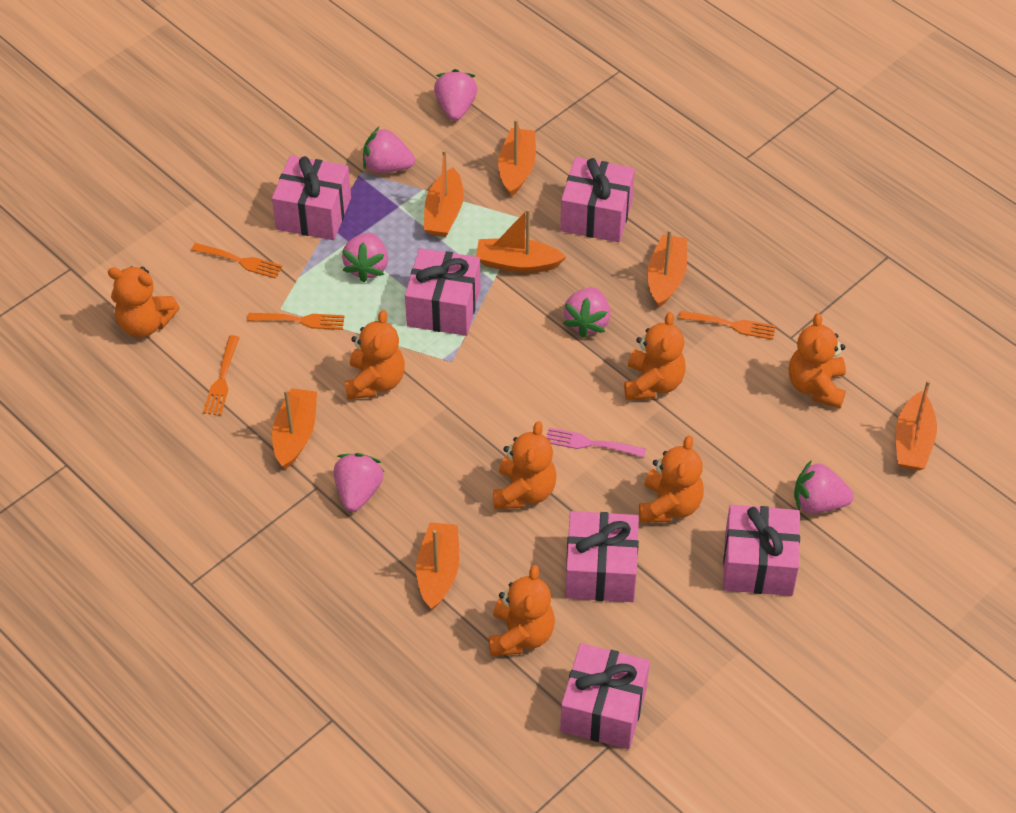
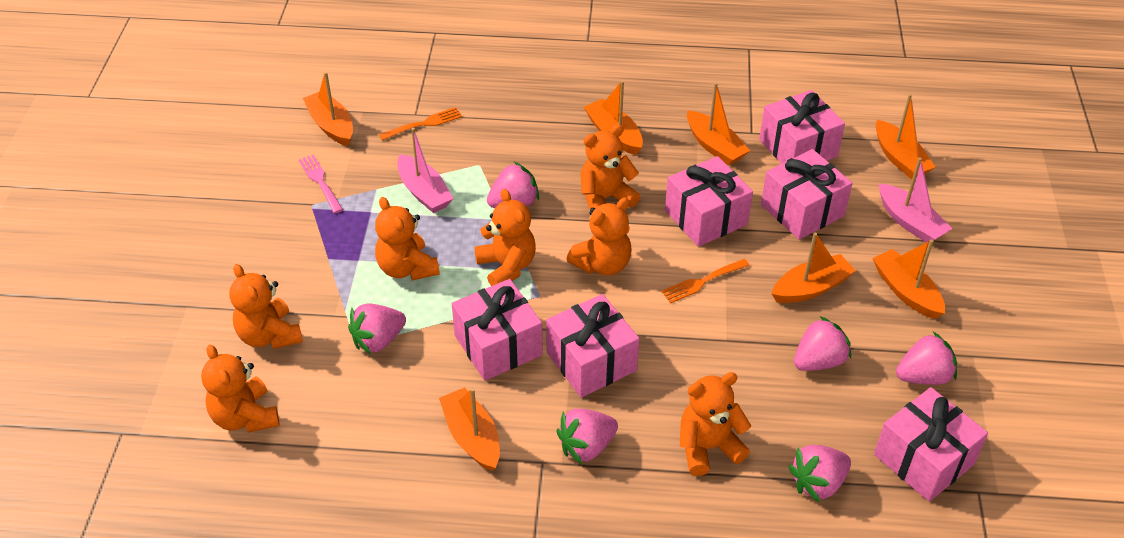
orange fork: 4 -> 2
pink boat: 0 -> 2

